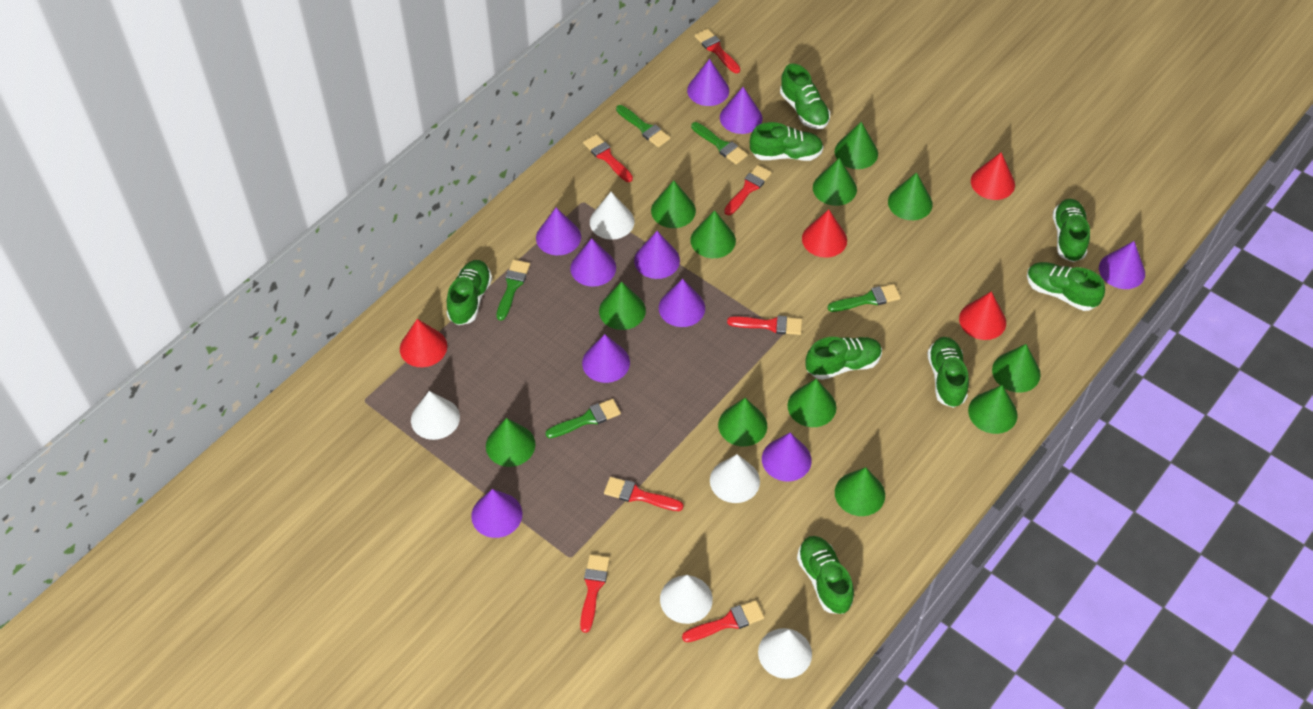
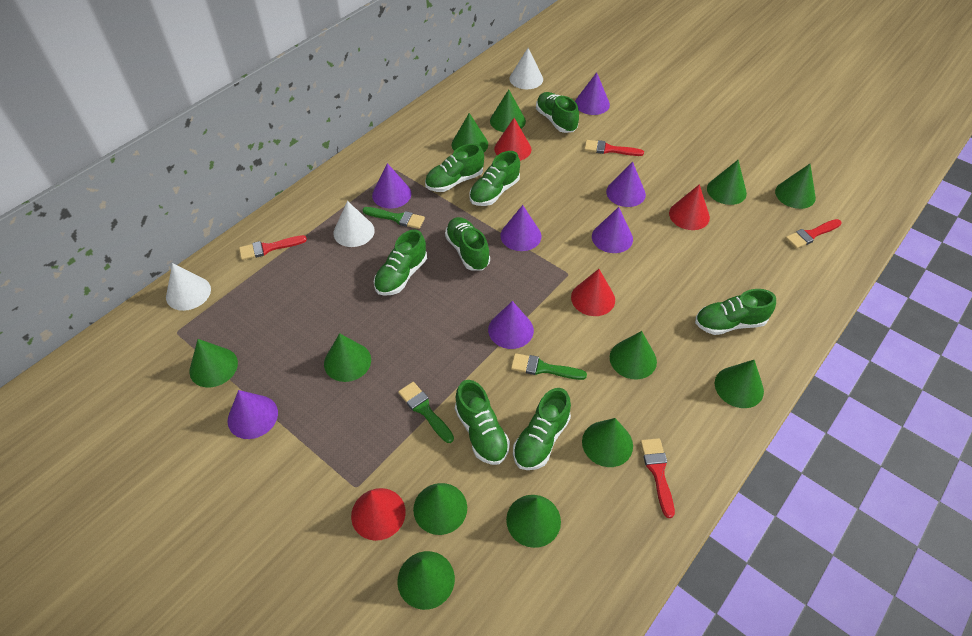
green brush: 5 -> 3
purple cone: 10 -> 7
red brush: 7 -> 4
white cone: 5 -> 3

